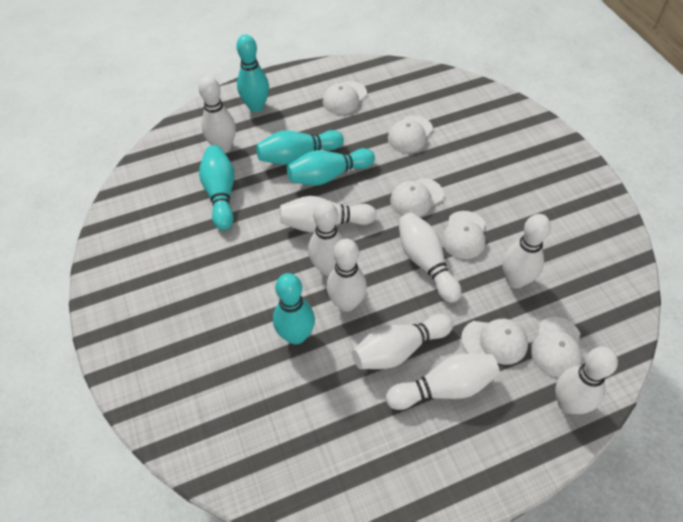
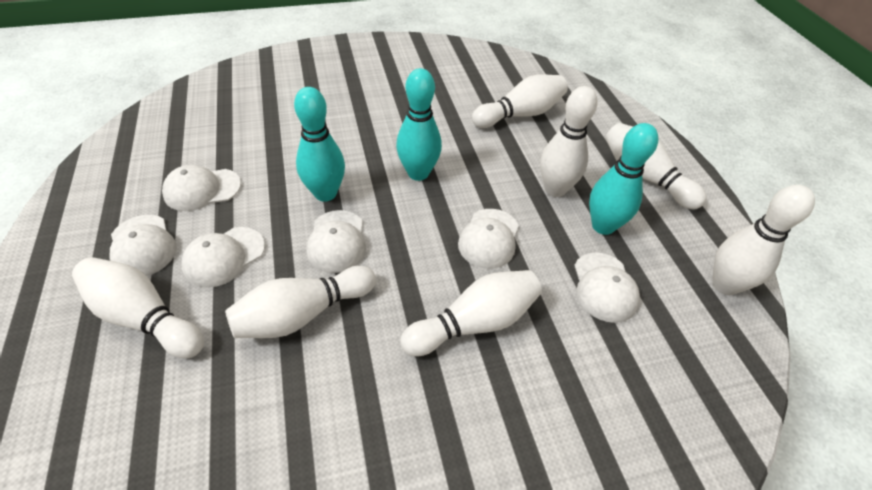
turquoise bowling pin: 5 -> 3
white bowling pin: 9 -> 7

